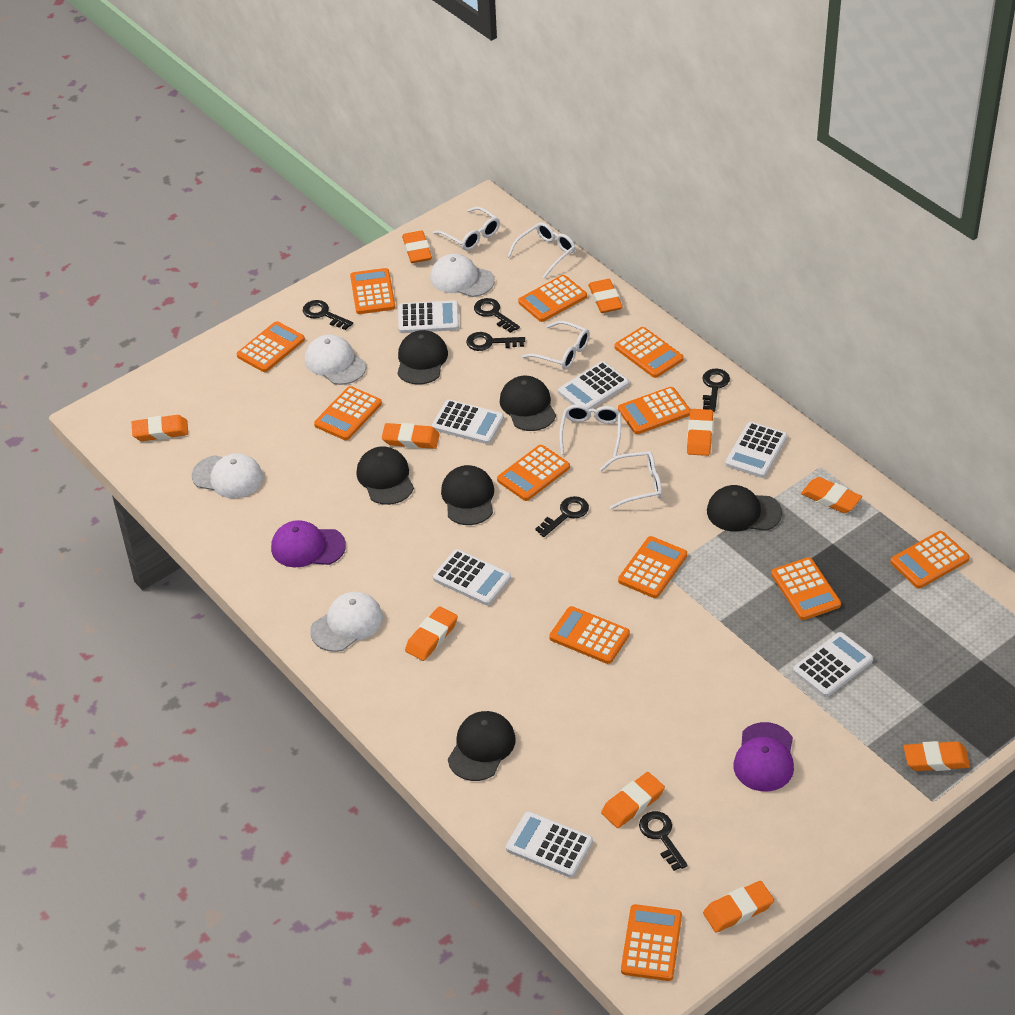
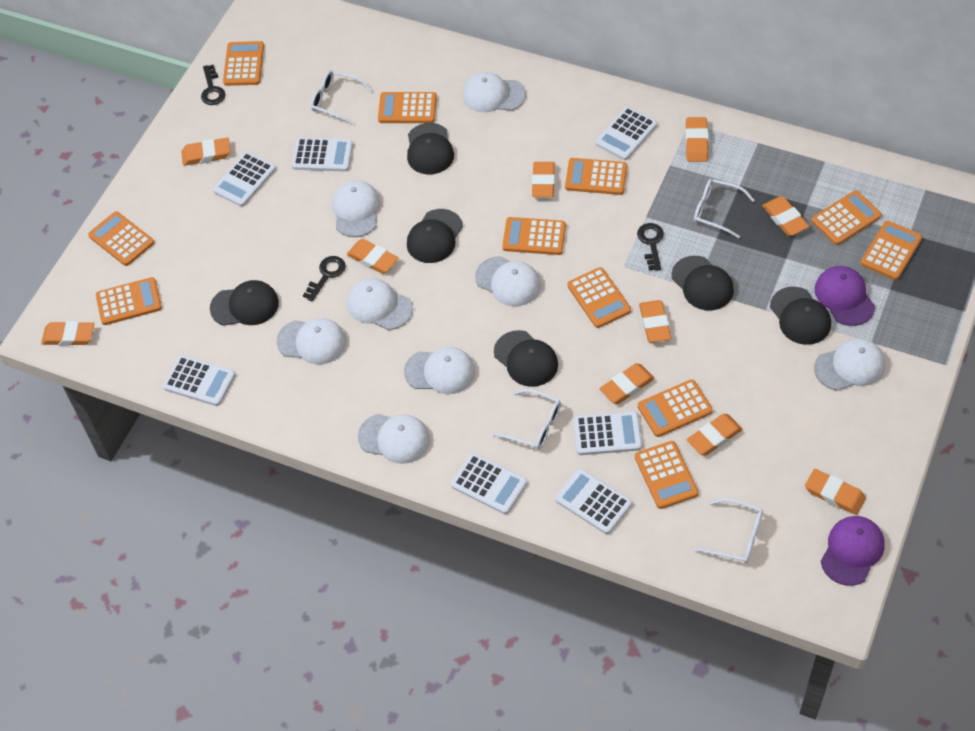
black key: 6 -> 3
orange calculator: 12 -> 11
white cap: 4 -> 8
white glasses: 5 -> 4

